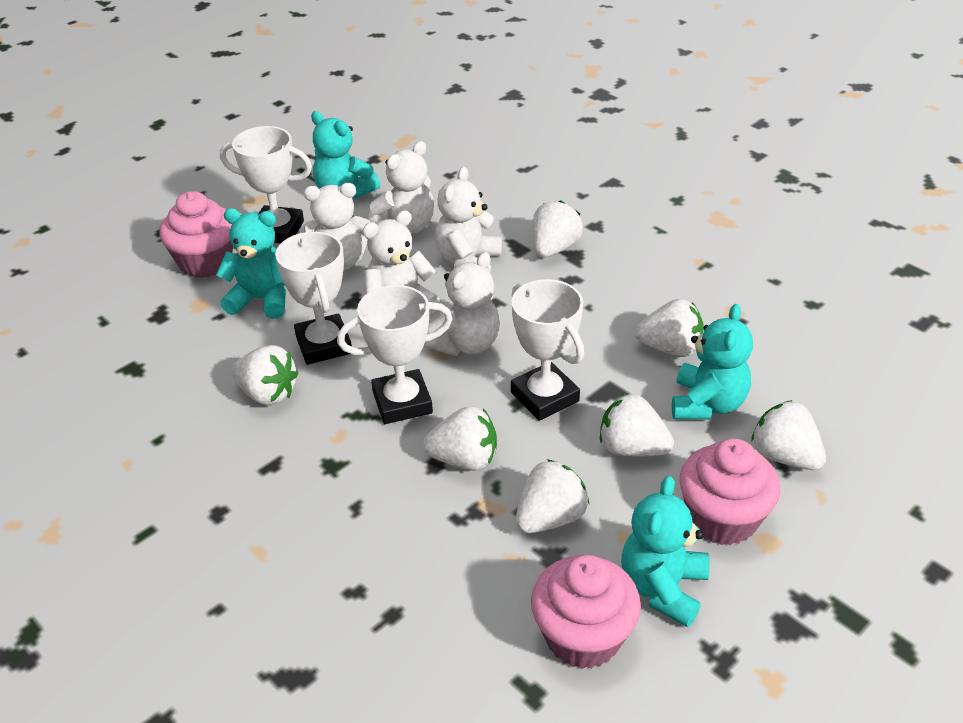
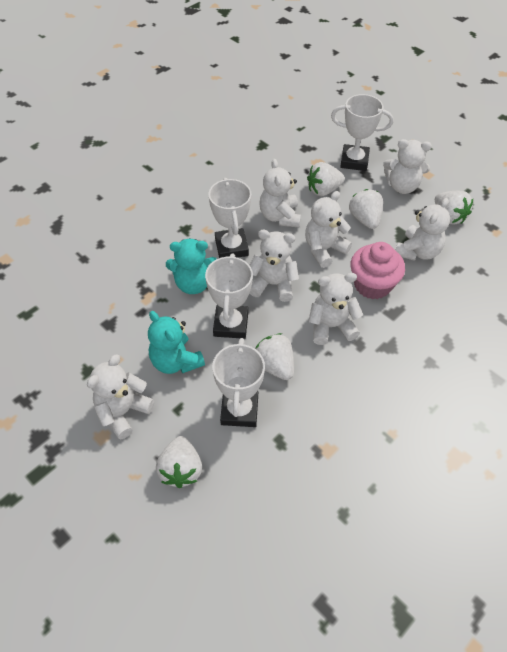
pink cupcake: 3 -> 1
turquoise teddy bear: 4 -> 2
white strawberry: 7 -> 5
white teddy bear: 5 -> 7

